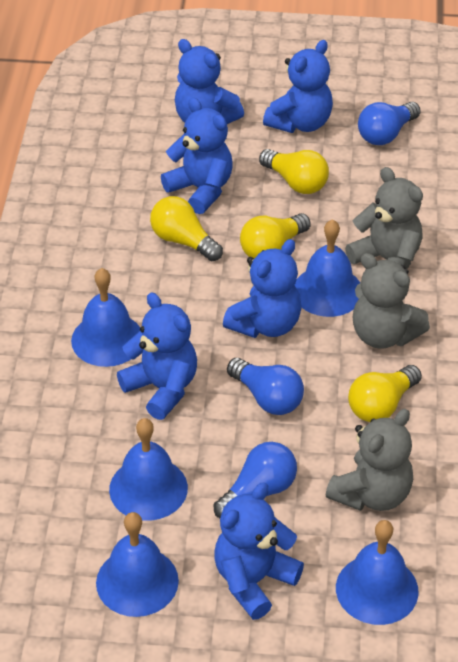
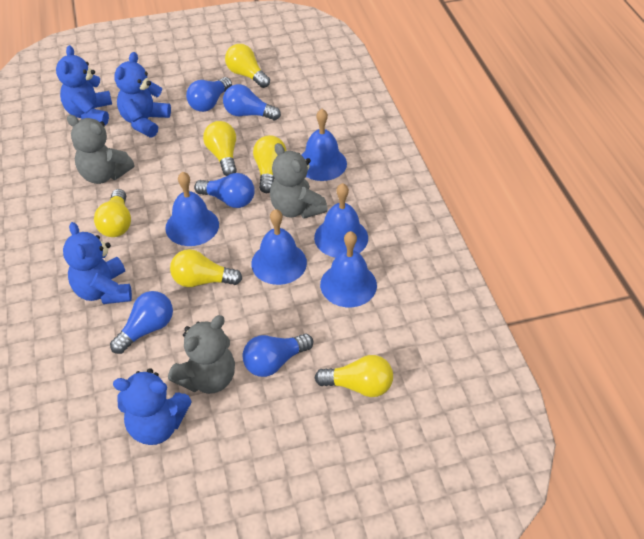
blue light bulb: 3 -> 5
blue teddy bear: 6 -> 4
yellow light bulb: 4 -> 6

